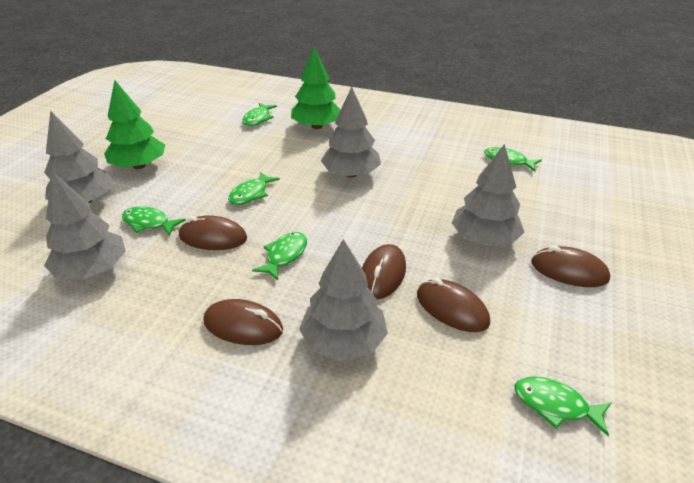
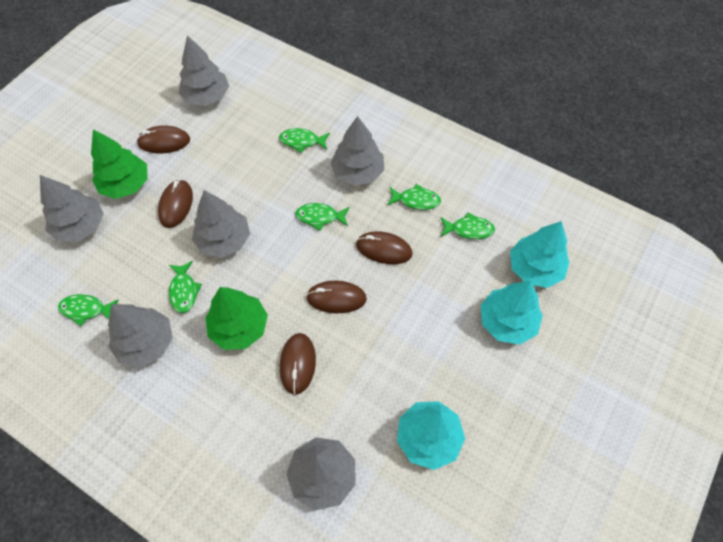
grey tree: 5 -> 6
turquoise tree: 0 -> 3

